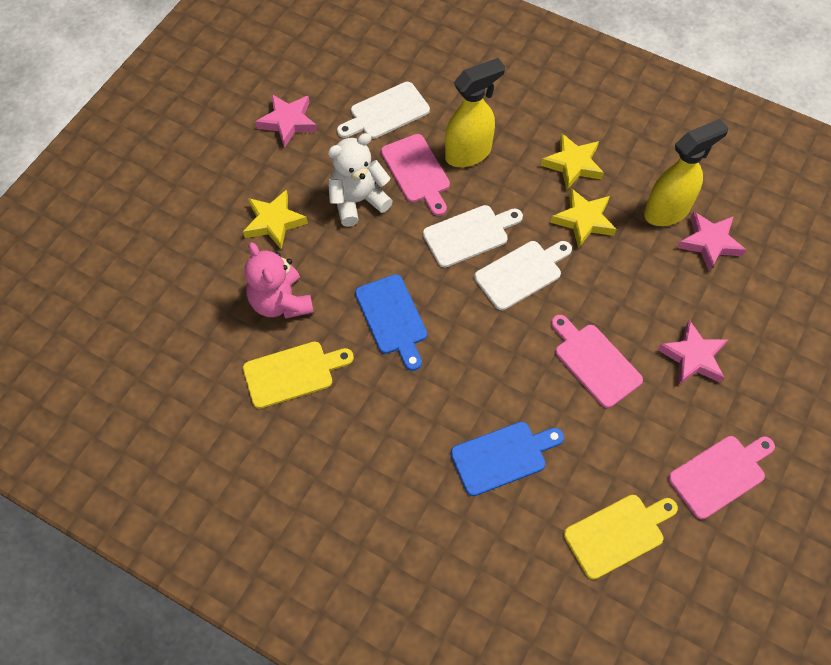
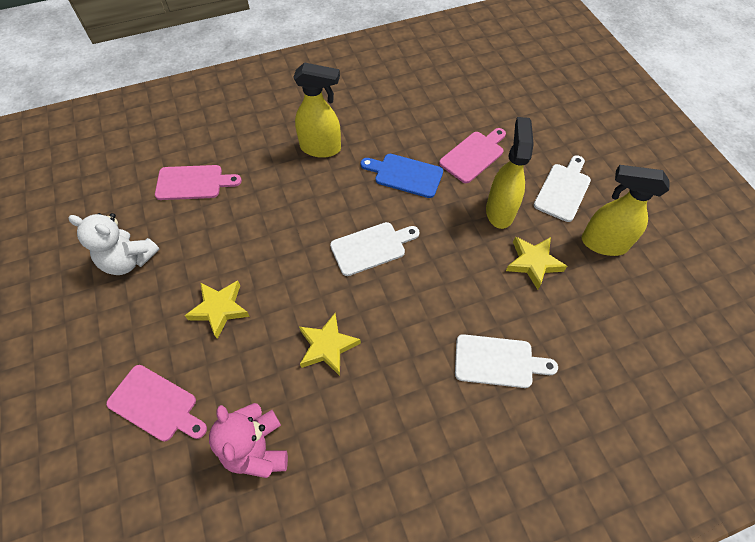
blue cutting board: 2 -> 1
pink star: 3 -> 0
yellow cutting board: 2 -> 0
yellow spray bottle: 2 -> 3

